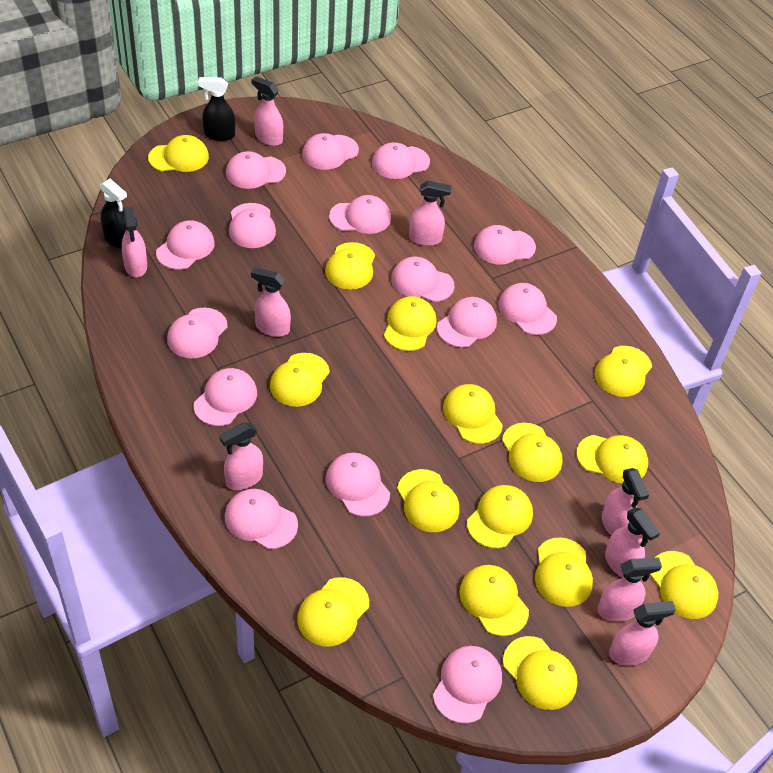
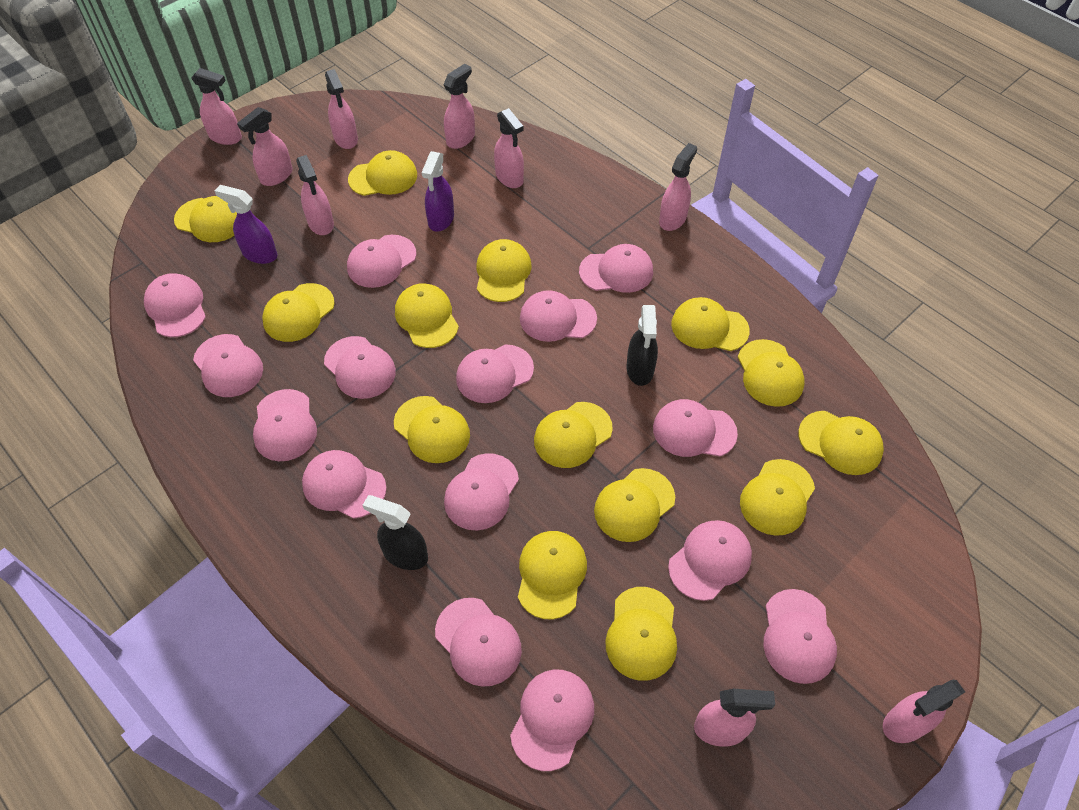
purple spray bottle: 0 -> 2
yellow cap: 15 -> 14

